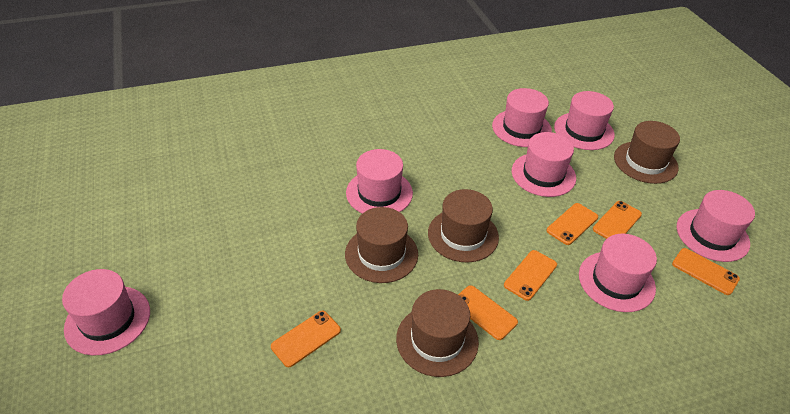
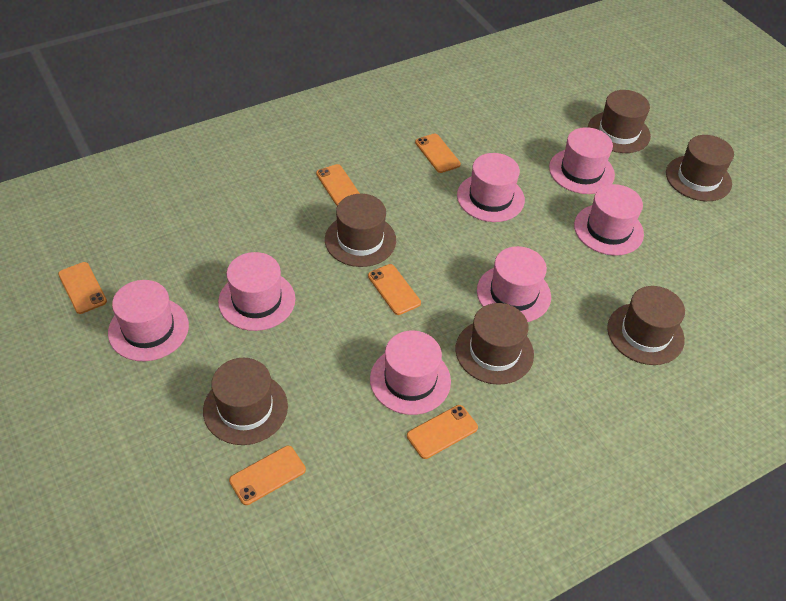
brown hat: 4 -> 6

